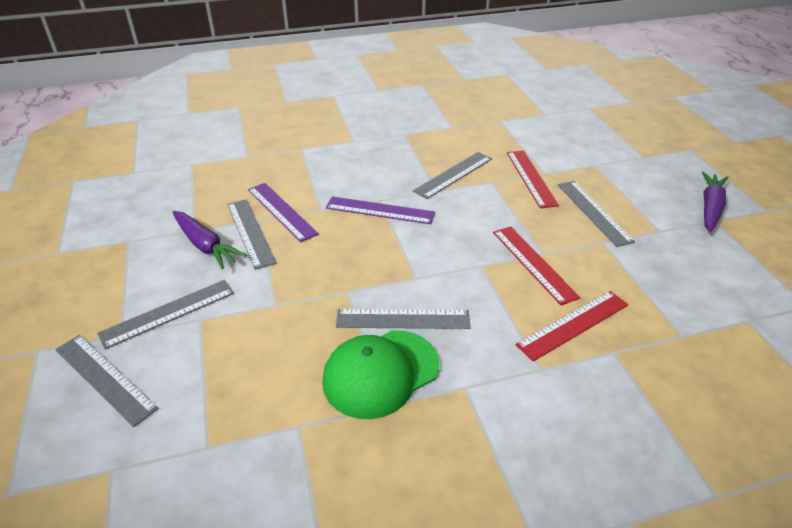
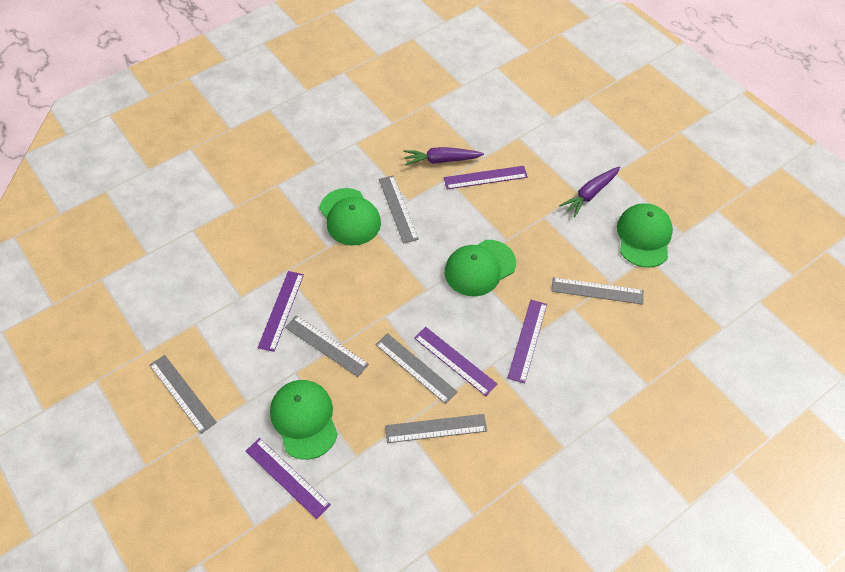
green cap: 1 -> 4
purple ruler: 2 -> 5
red ruler: 3 -> 0

